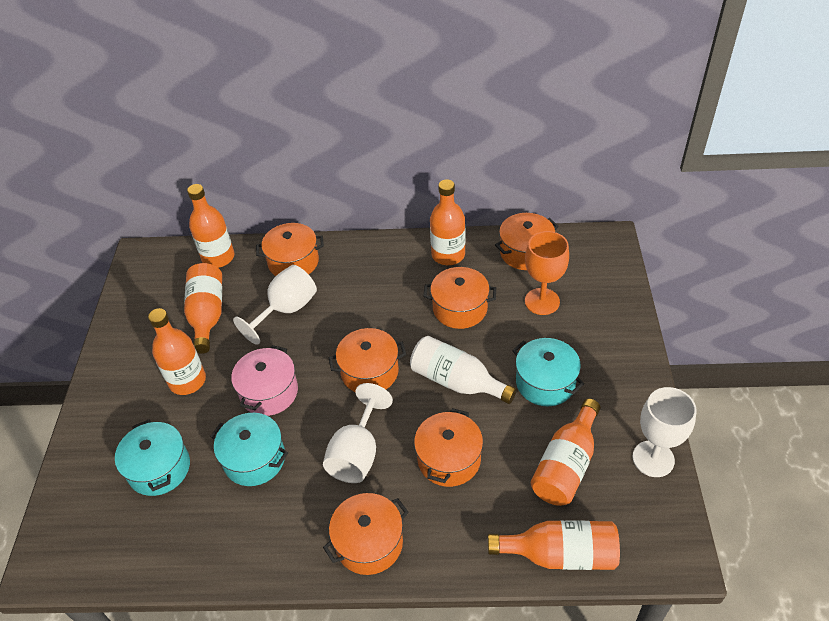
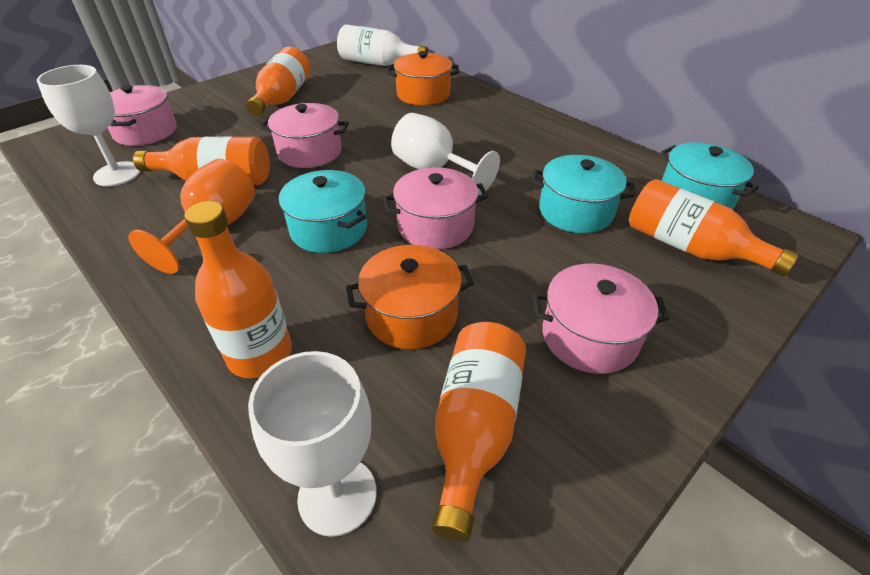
orange bottle: 6 -> 5
orange pot: 6 -> 2
pink pot: 1 -> 4

